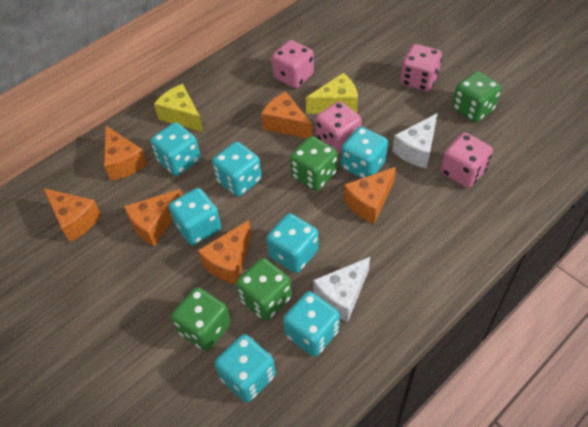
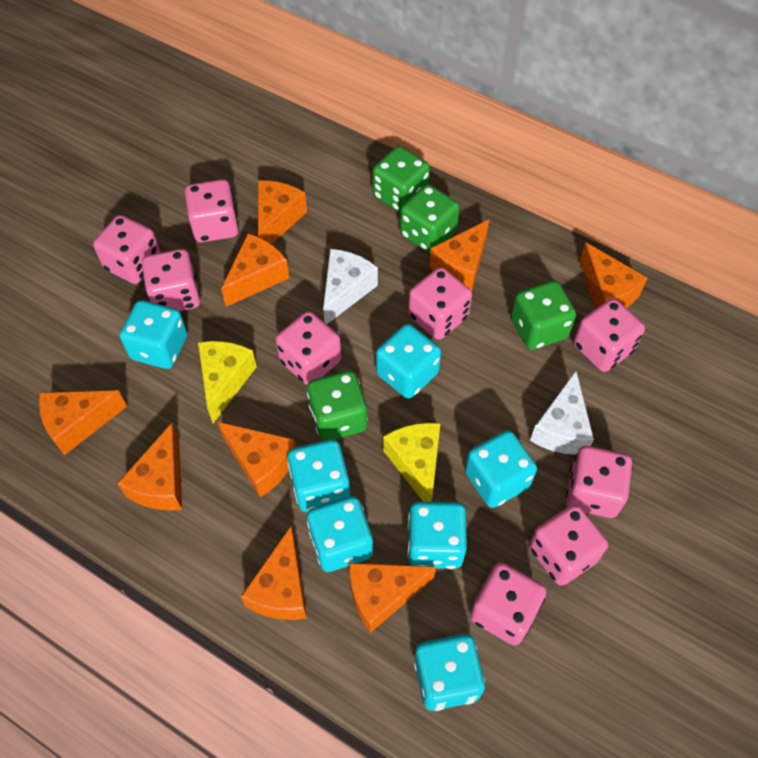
orange cheese: 6 -> 9
pink dice: 4 -> 9

